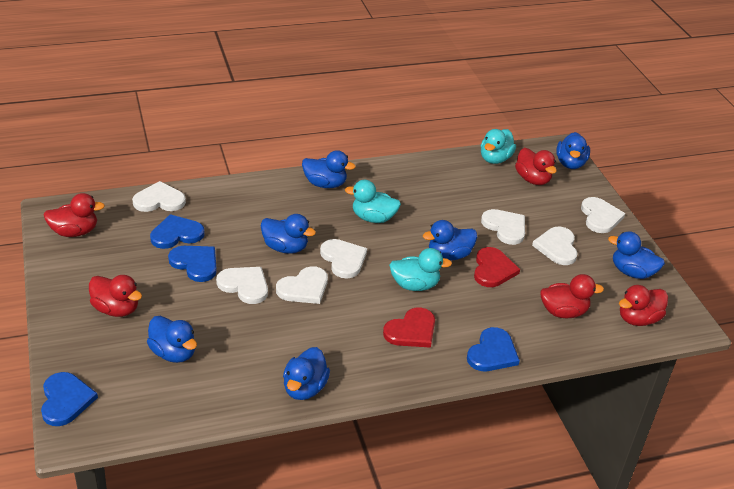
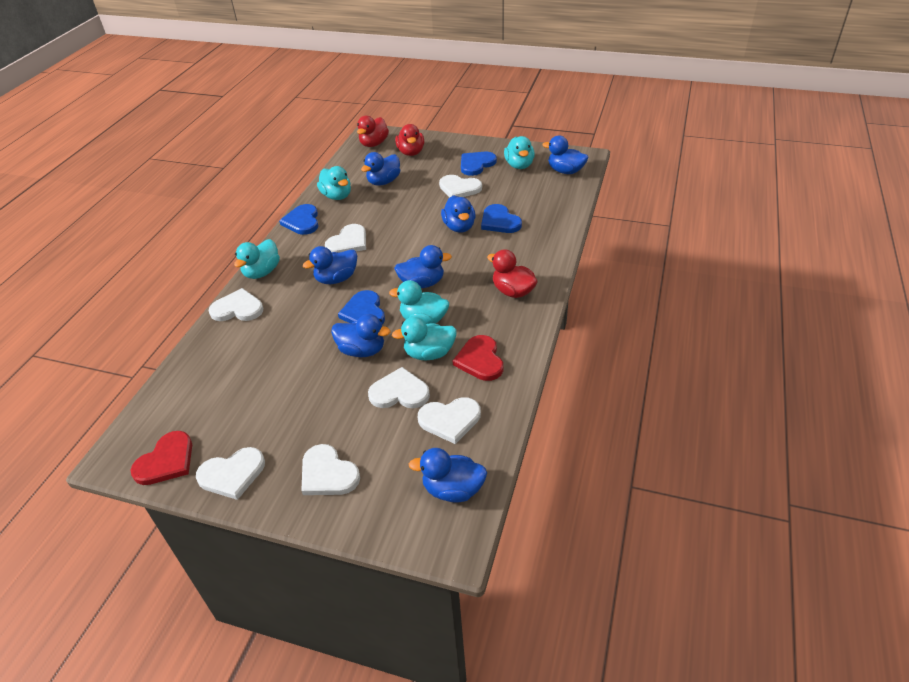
red duck: 5 -> 3
turquoise duck: 3 -> 5

